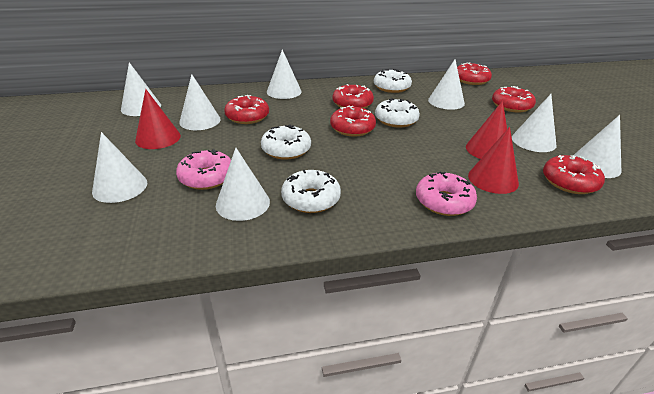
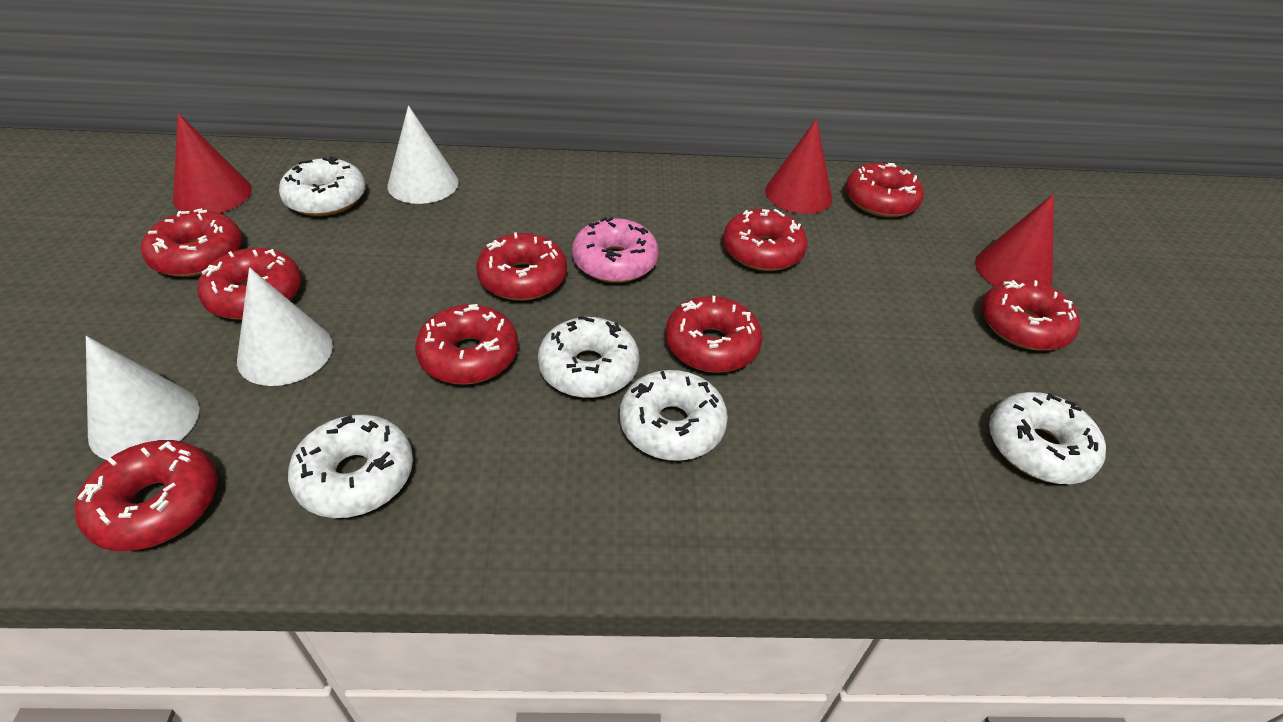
pink donut: 2 -> 1
red donut: 6 -> 9
white cone: 8 -> 3
white donut: 4 -> 5

